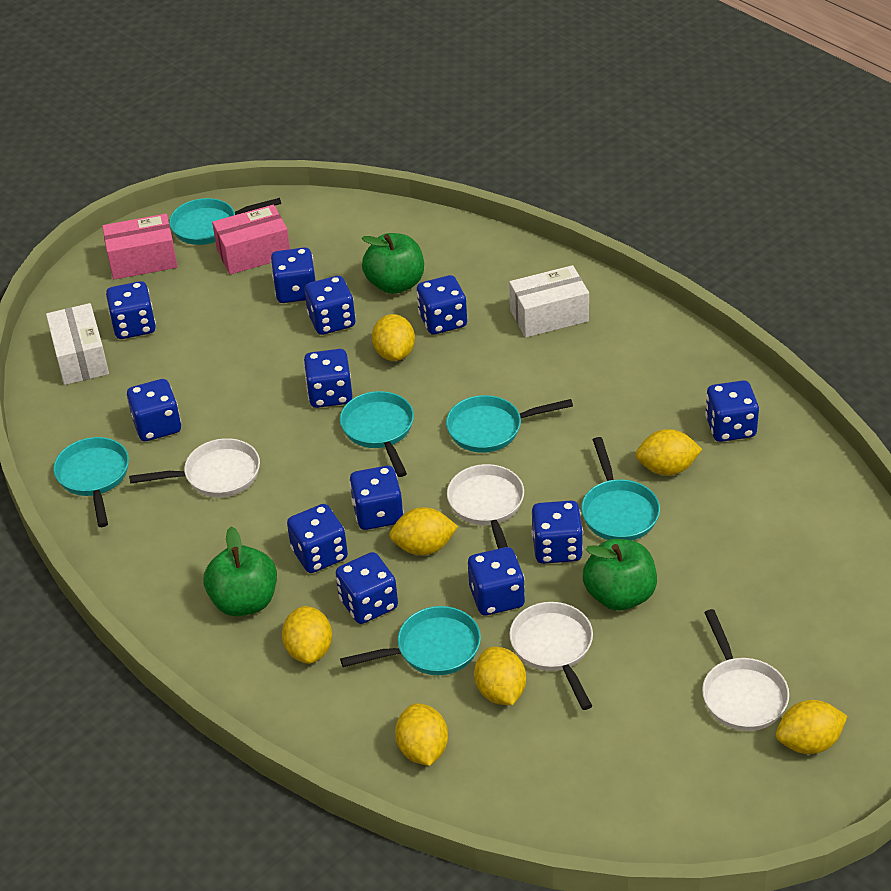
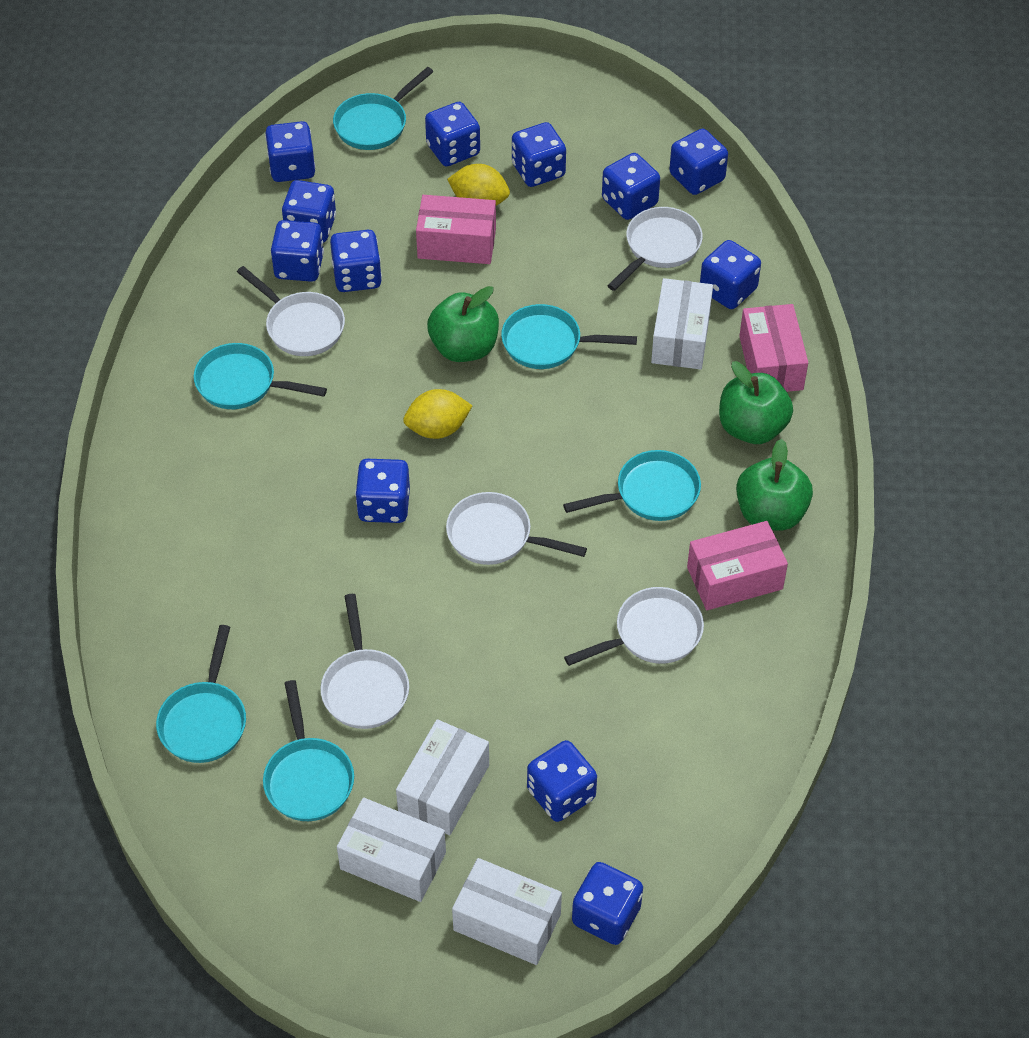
pink box: 2 -> 3
white box: 2 -> 4
white pan: 4 -> 5
yellow lemon: 7 -> 2

